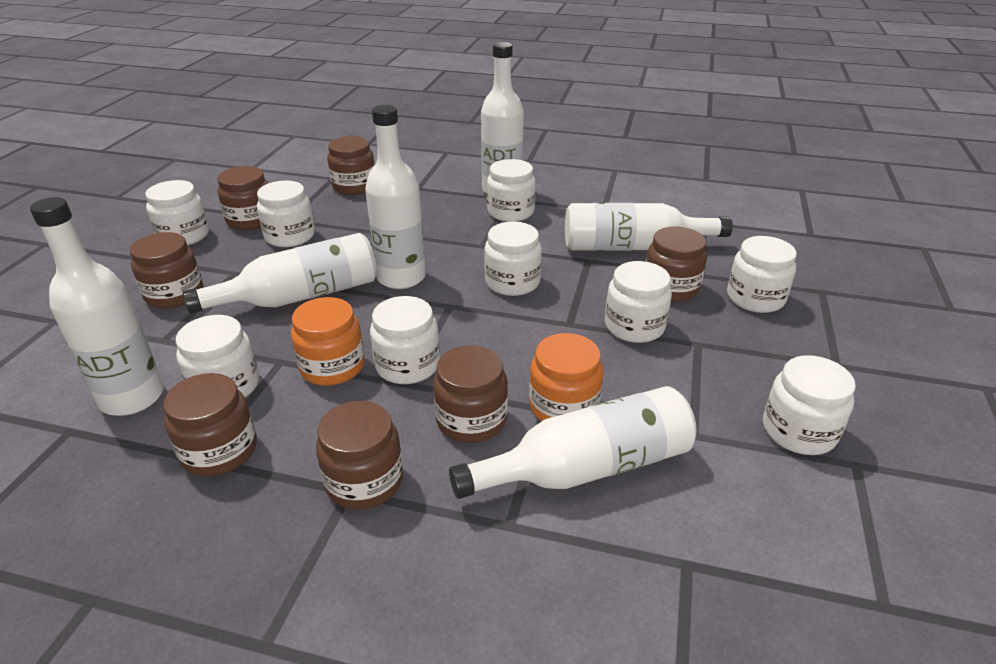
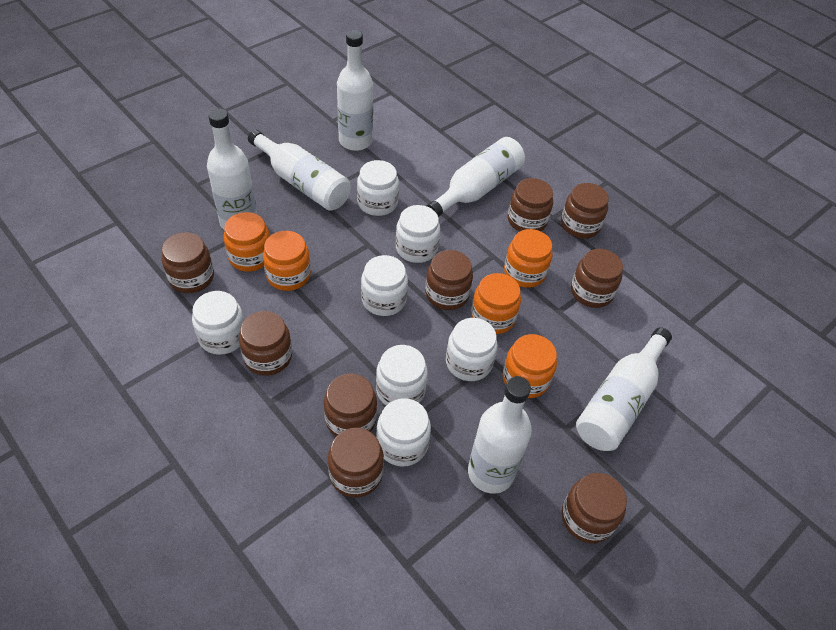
brown jar: 7 -> 9
orange jar: 2 -> 5
white jar: 9 -> 7

